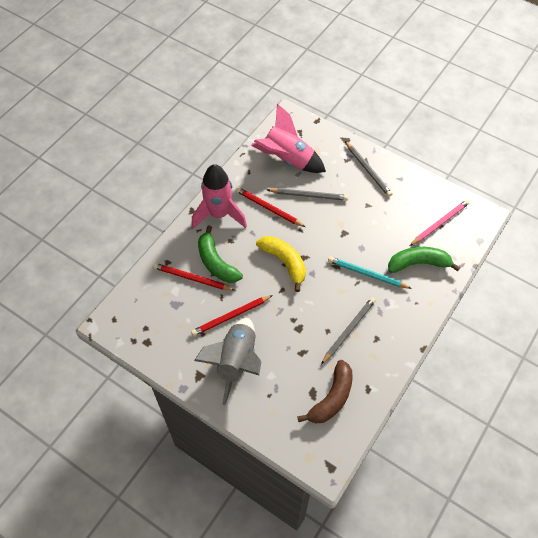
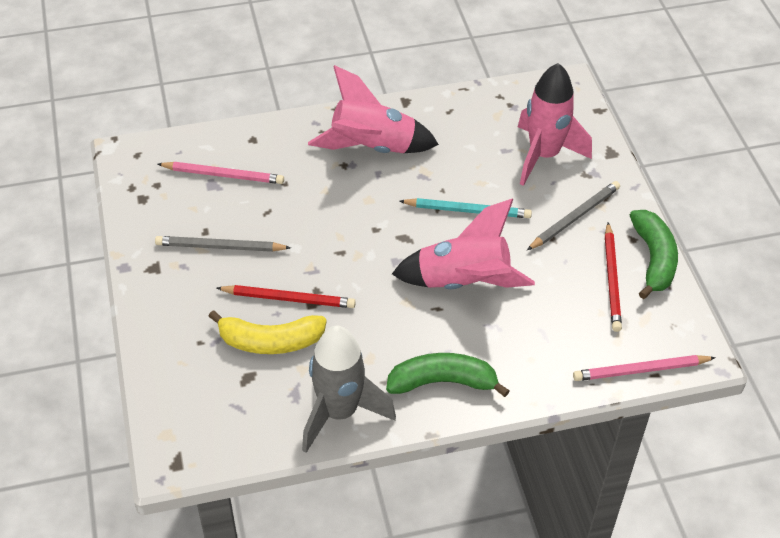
brown banana: 1 -> 0
grey pencil: 3 -> 2
pink pencil: 1 -> 2
pink rocket: 2 -> 3
red pencil: 3 -> 2

